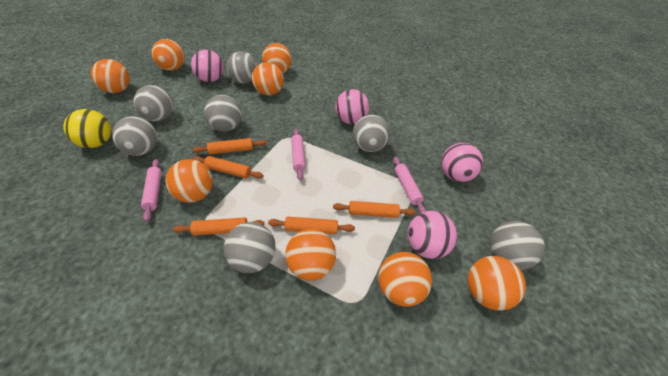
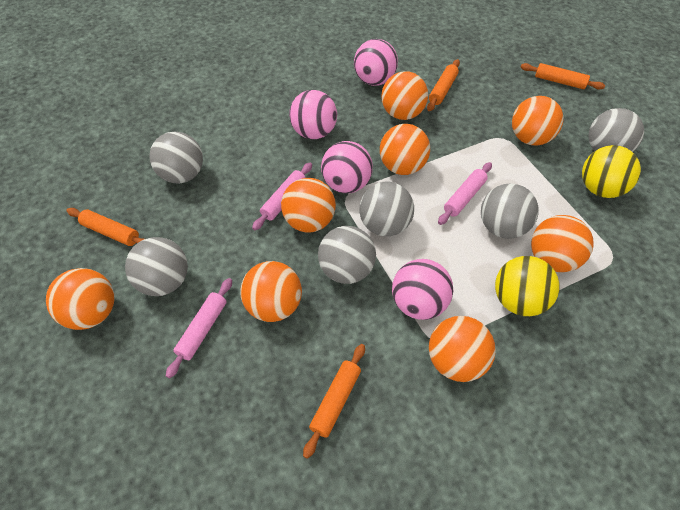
grey ball: 7 -> 6
orange rolling pin: 5 -> 4
yellow ball: 1 -> 2

